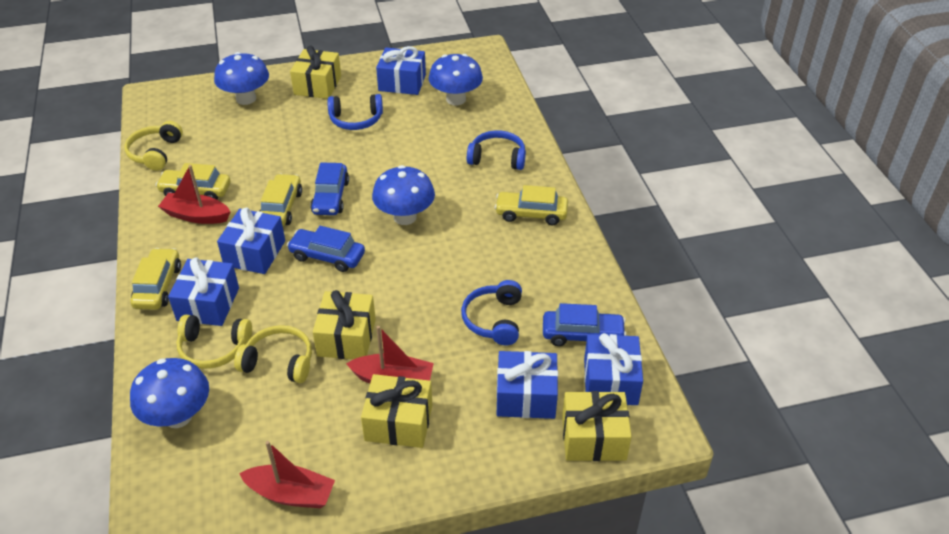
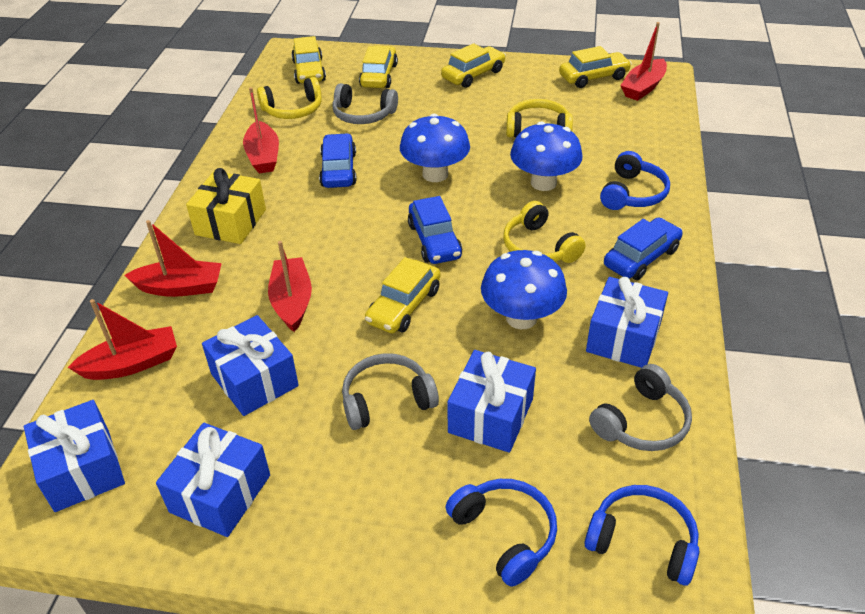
blue mushroom: 4 -> 3
grey headphones: 0 -> 3
red boat: 3 -> 5
yellow car: 4 -> 5
yellow gift: 4 -> 1

